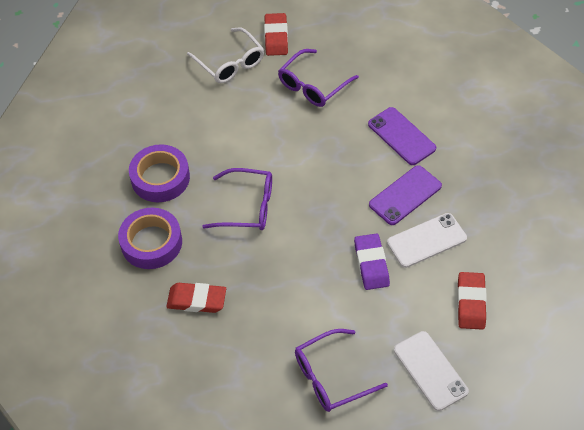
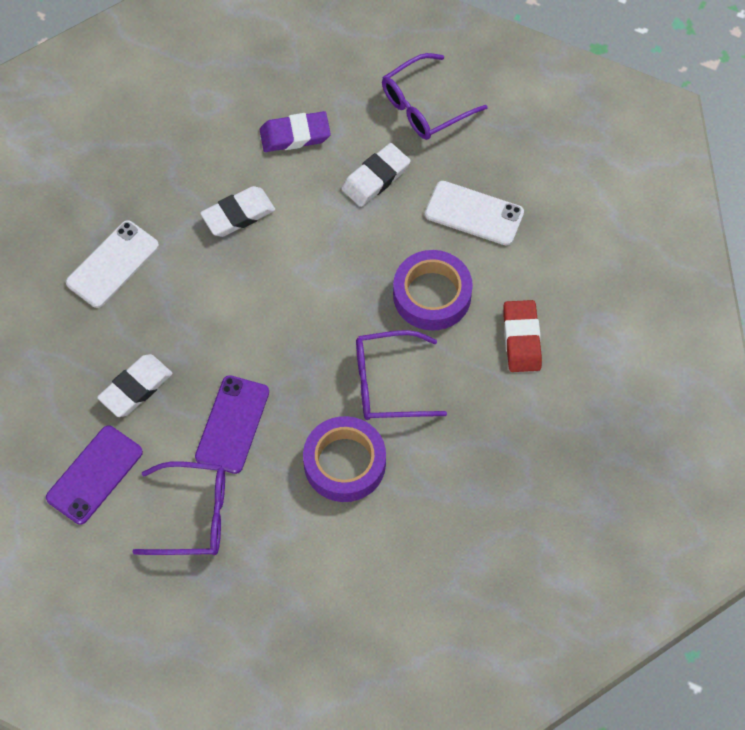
red eraser: 3 -> 1
white eraser: 0 -> 3
white glasses: 1 -> 0

